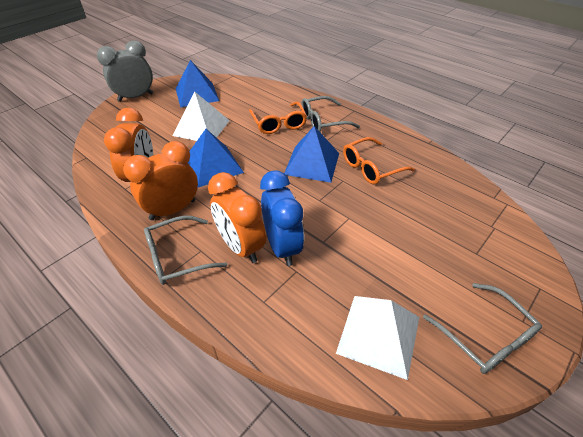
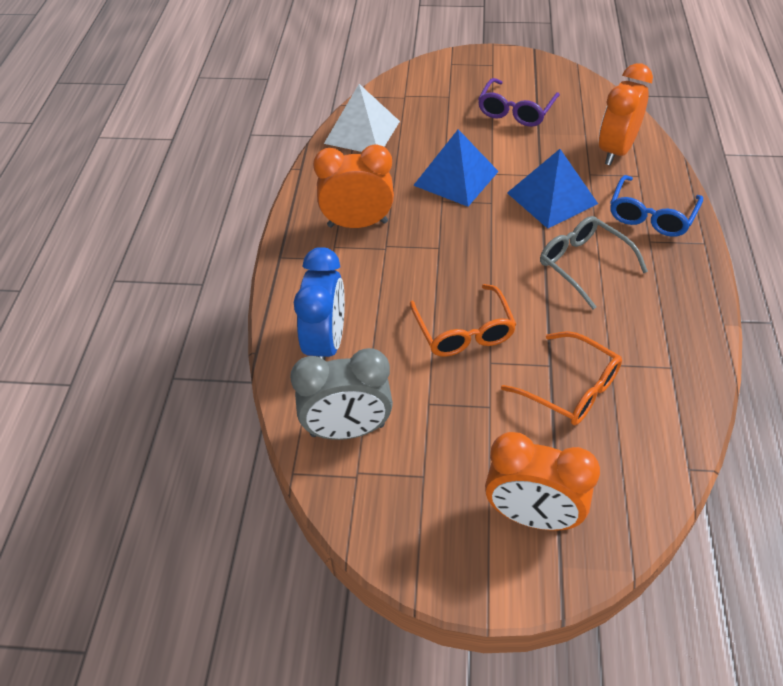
blue glasses: 0 -> 1
blue pyramid: 3 -> 2
grey glasses: 3 -> 1
purple glasses: 0 -> 1
white pyramid: 2 -> 1

